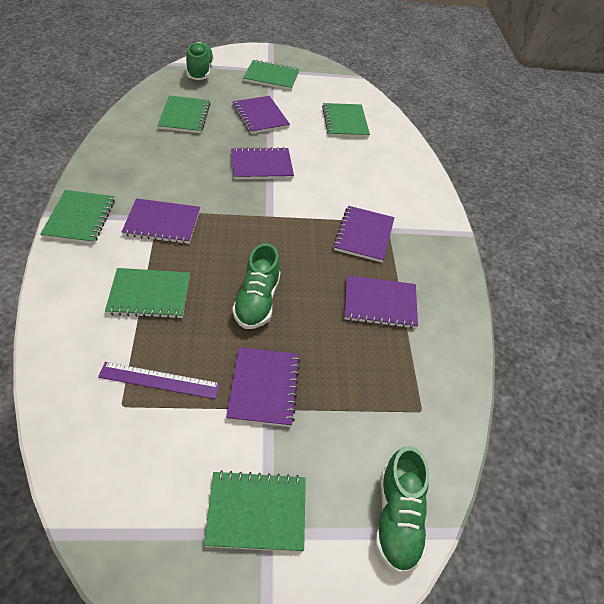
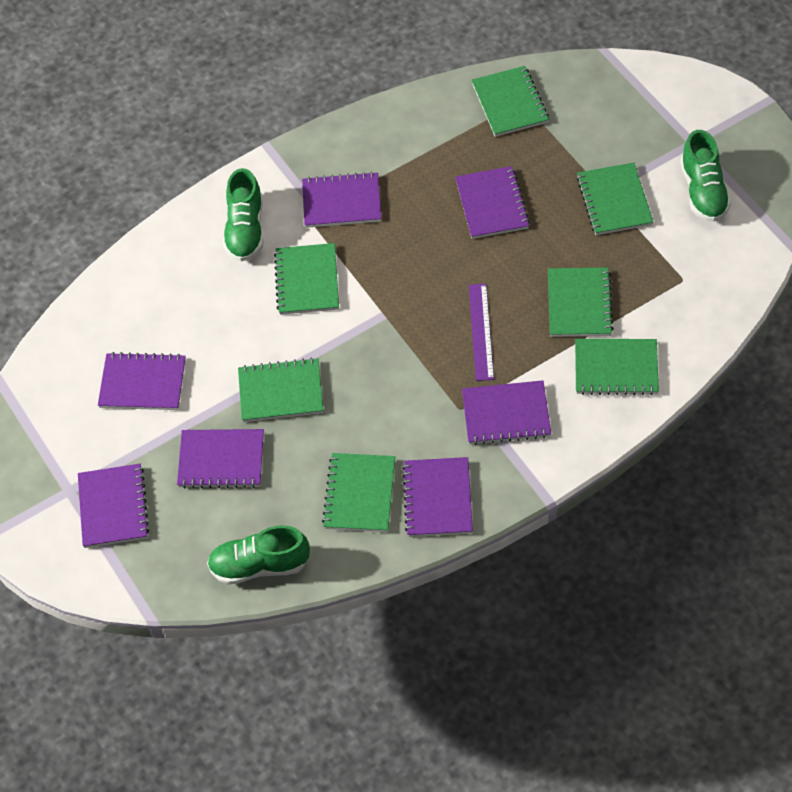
green notebook: 6 -> 7
purple notebook: 6 -> 7

